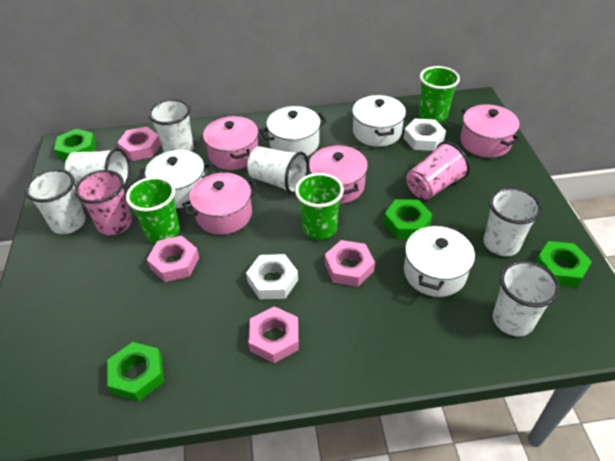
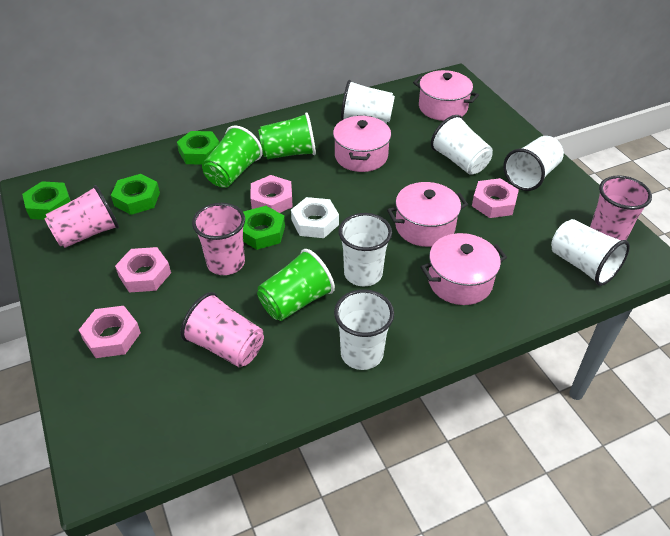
pink cup: 2 -> 4
white nut: 2 -> 1
white pot: 4 -> 0

